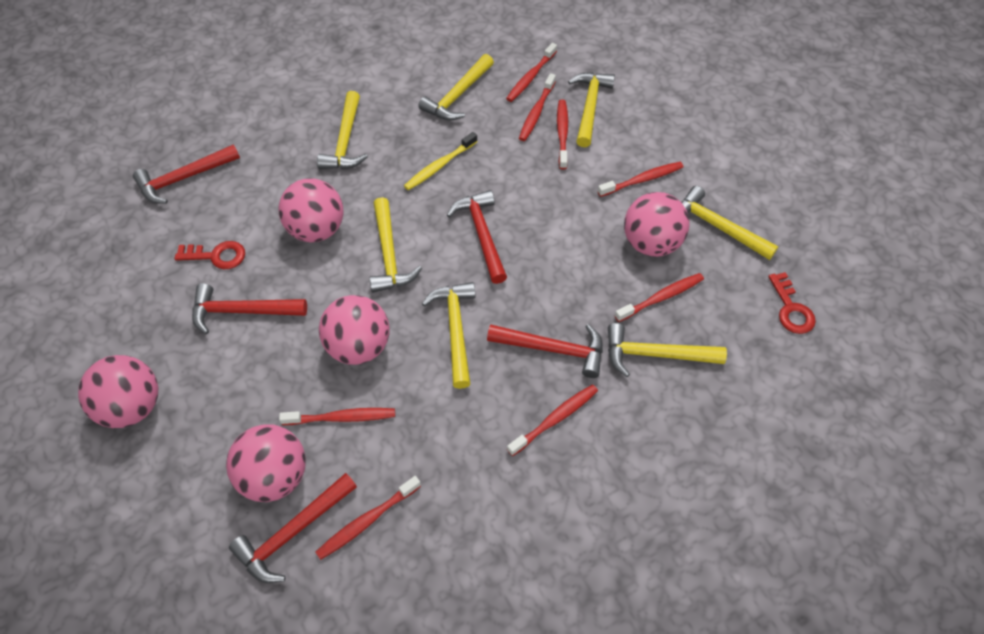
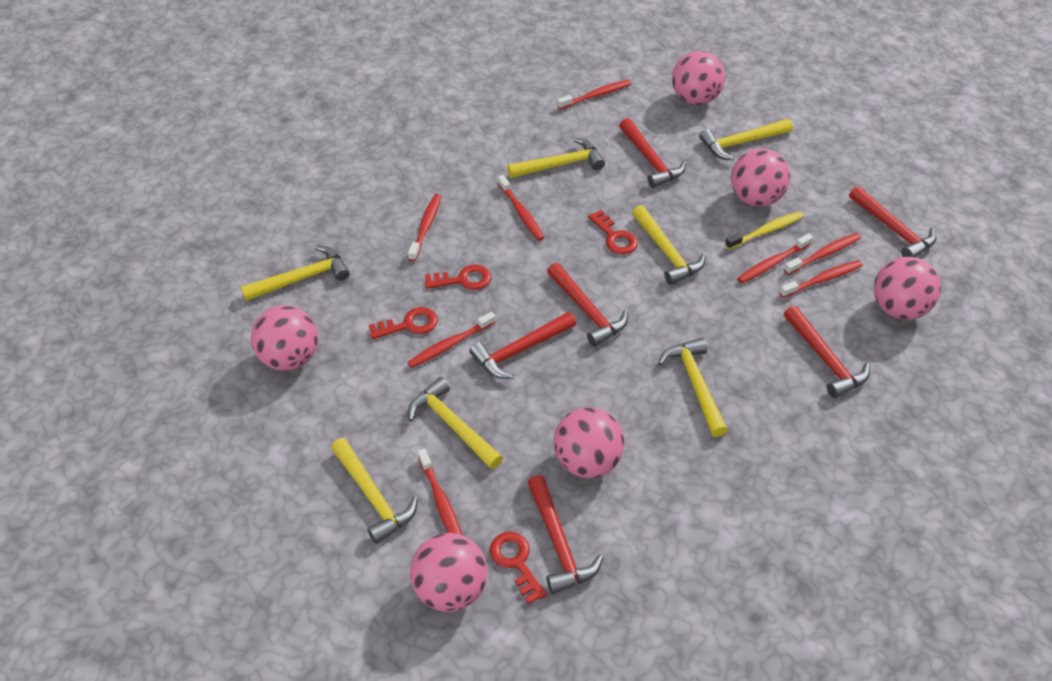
pink ball: 5 -> 6
red hammer: 5 -> 6
red key: 2 -> 4

